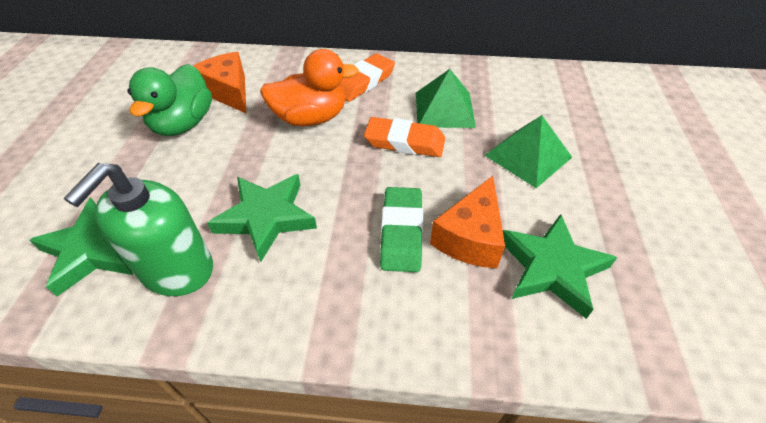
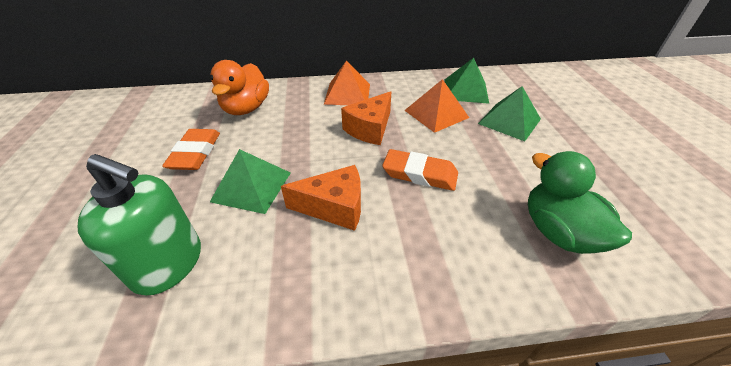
green eraser: 1 -> 0
green pyramid: 2 -> 3
green star: 3 -> 0
orange pyramid: 0 -> 2

